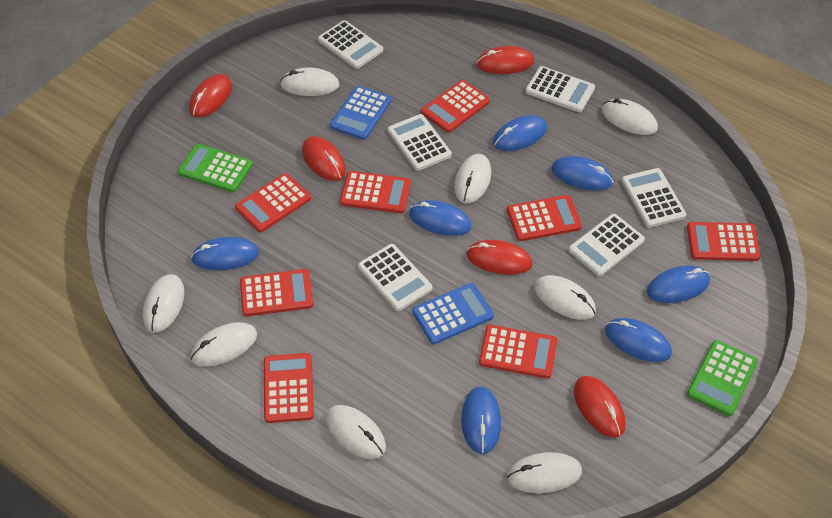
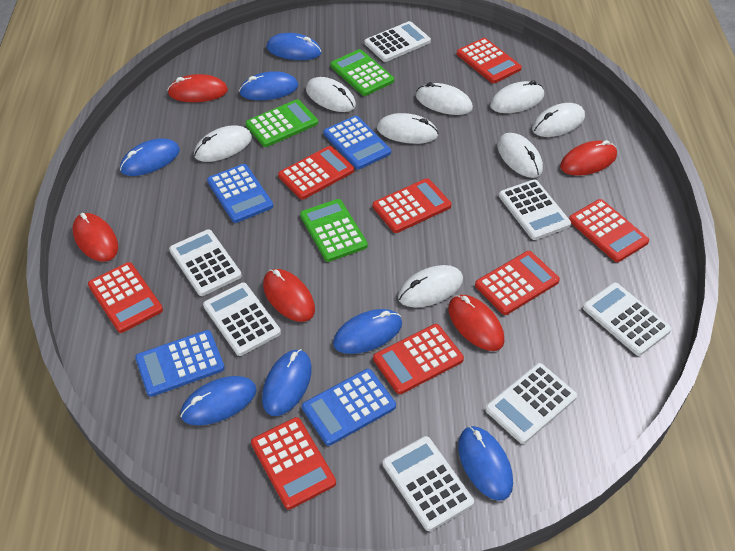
blue calculator: 2 -> 4
green calculator: 2 -> 3
white calculator: 6 -> 7

